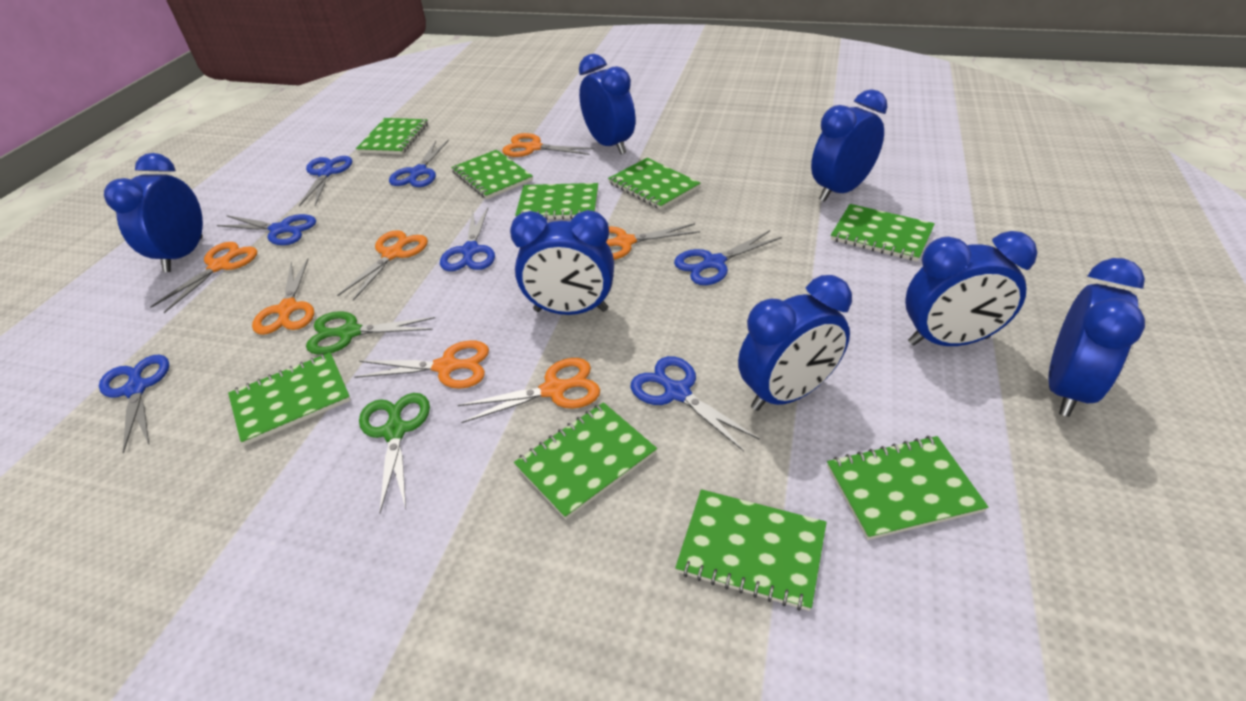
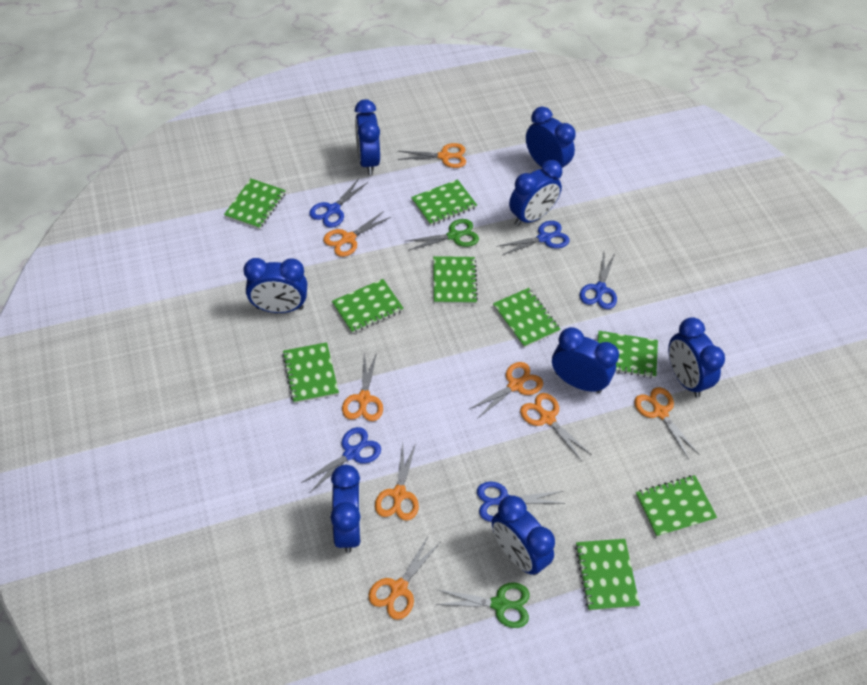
blue clock: 7 -> 8
blue scissors: 7 -> 5
orange scissors: 7 -> 8

